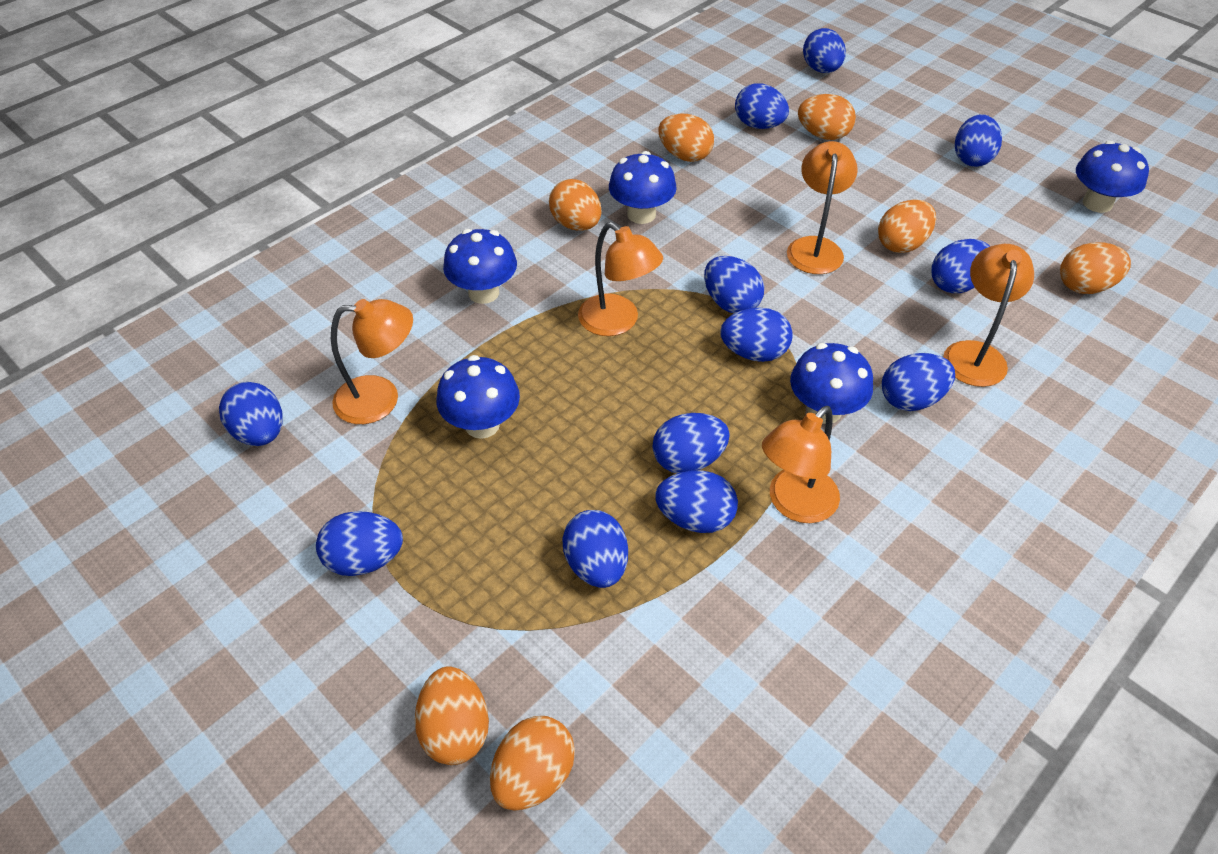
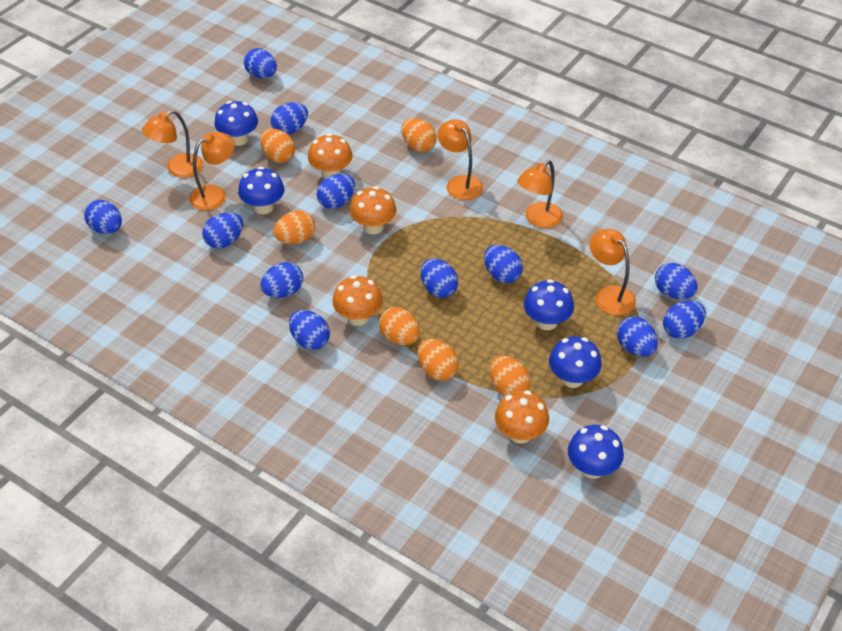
orange egg: 7 -> 6
orange mushroom: 0 -> 4

